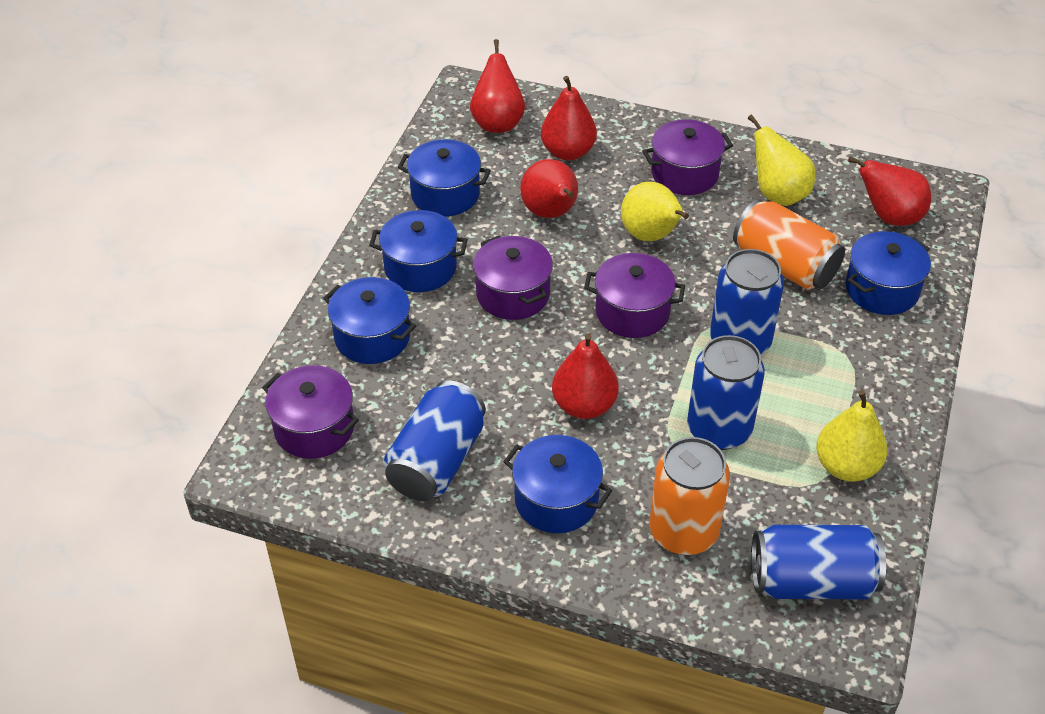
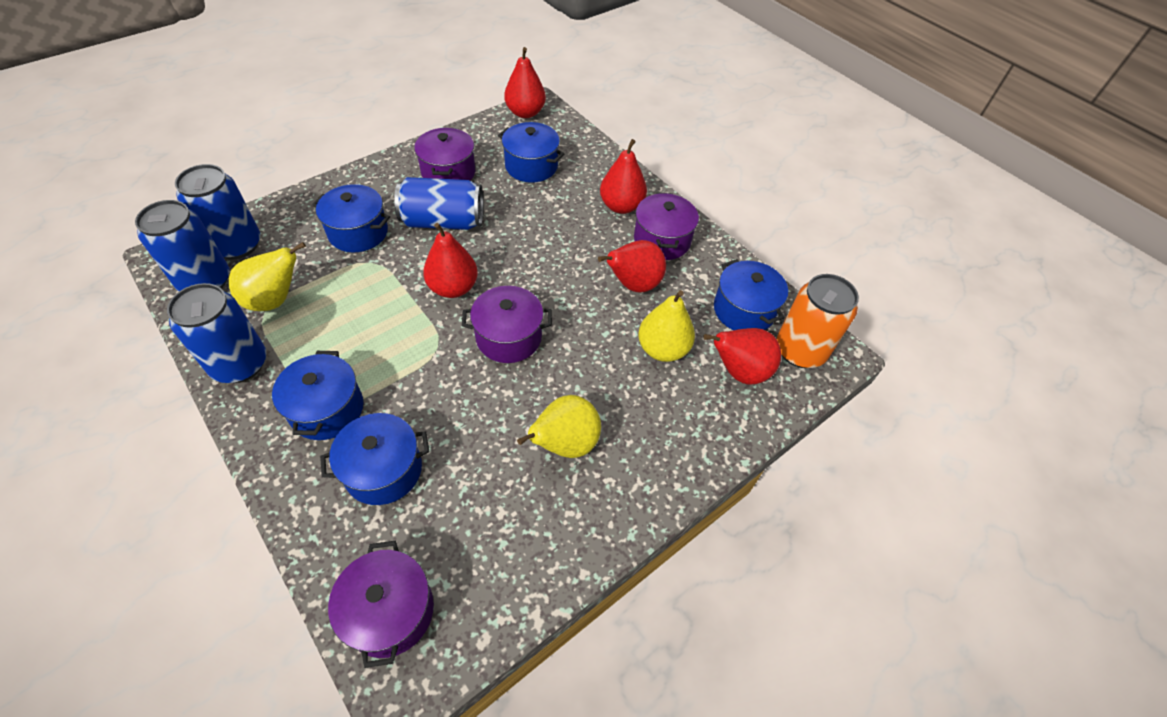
orange can: 2 -> 1

